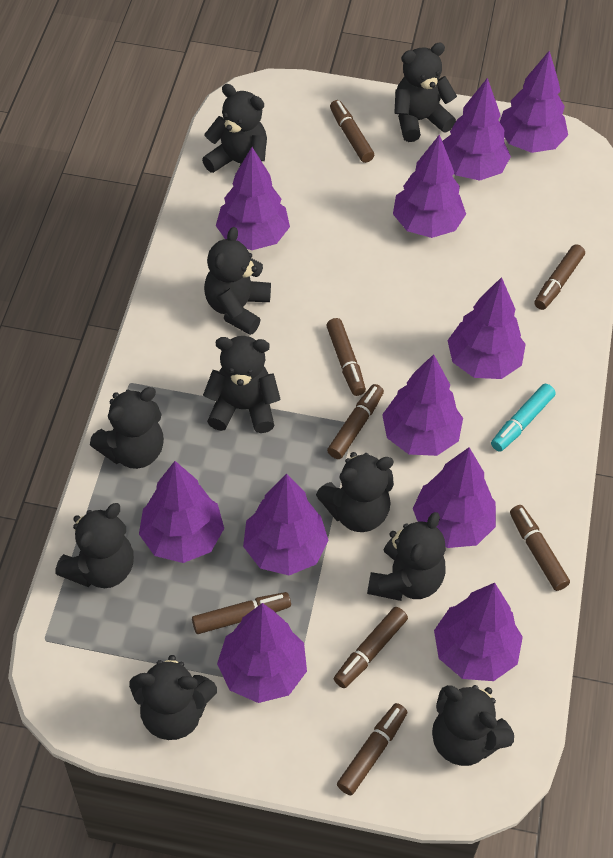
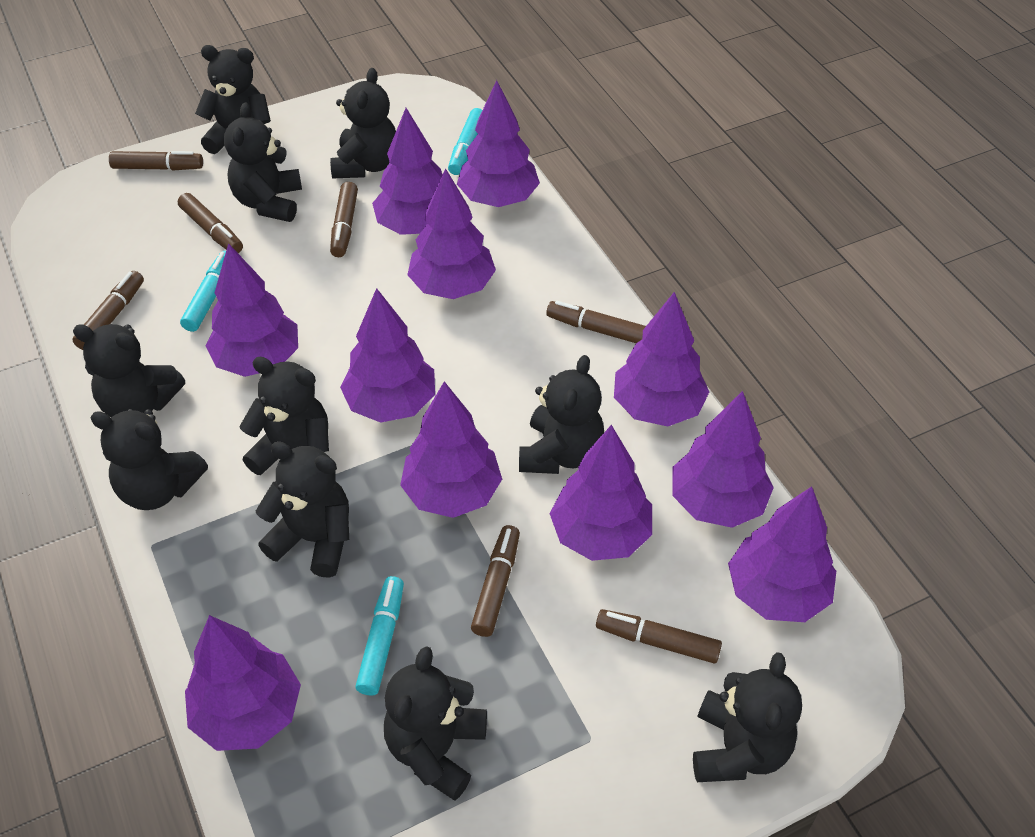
brown marker: 8 -> 7
turquoise marker: 1 -> 3

